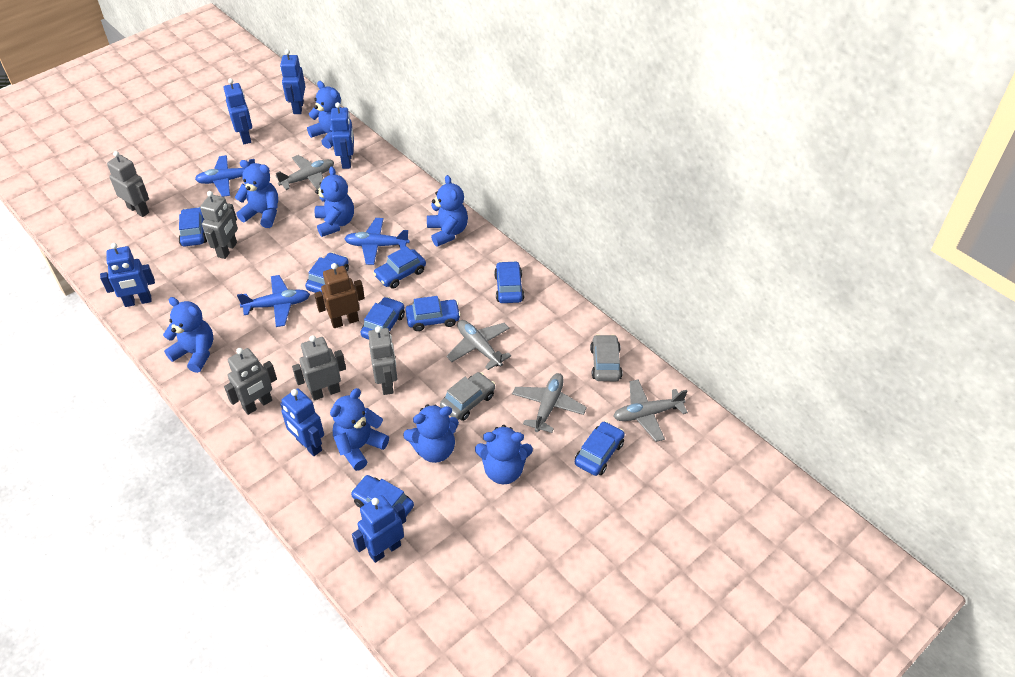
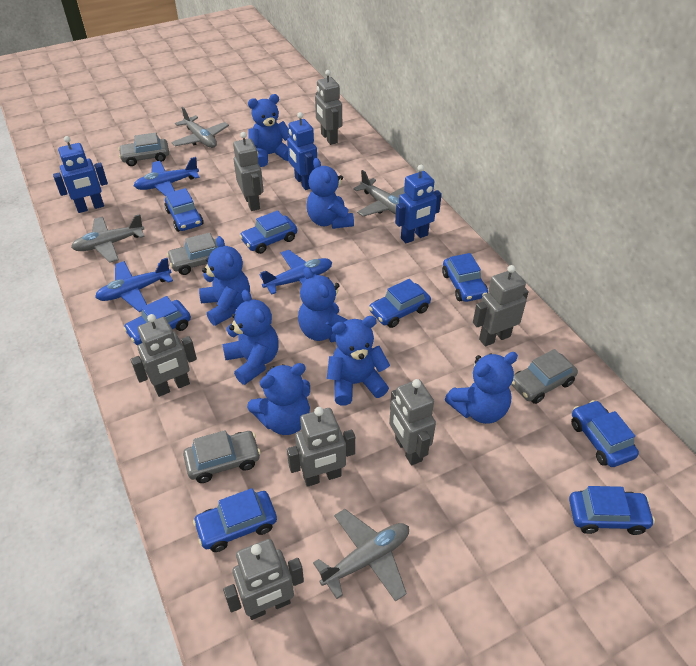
blue robot: 6 -> 3
brown robot: 1 -> 0
grey car: 2 -> 4
grey robot: 5 -> 7

